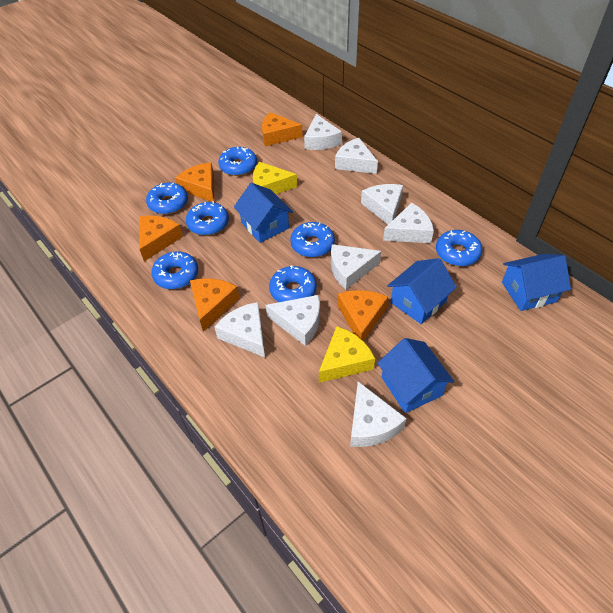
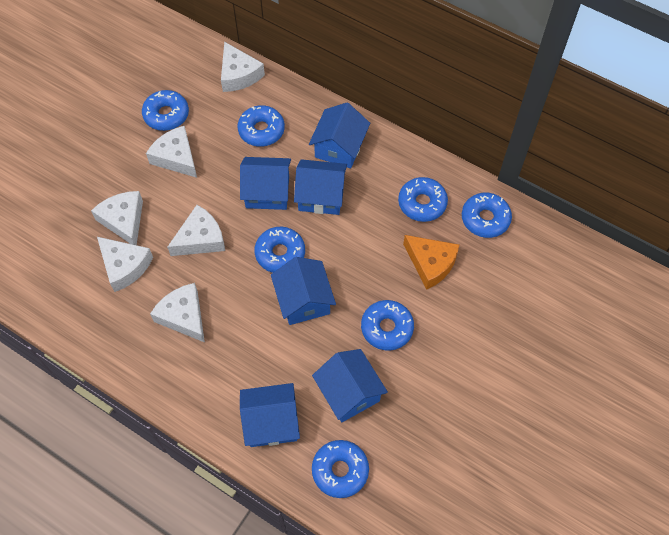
blue house: 4 -> 6
orange cheese: 5 -> 1
white cheese: 8 -> 6
yellow cheese: 2 -> 0

